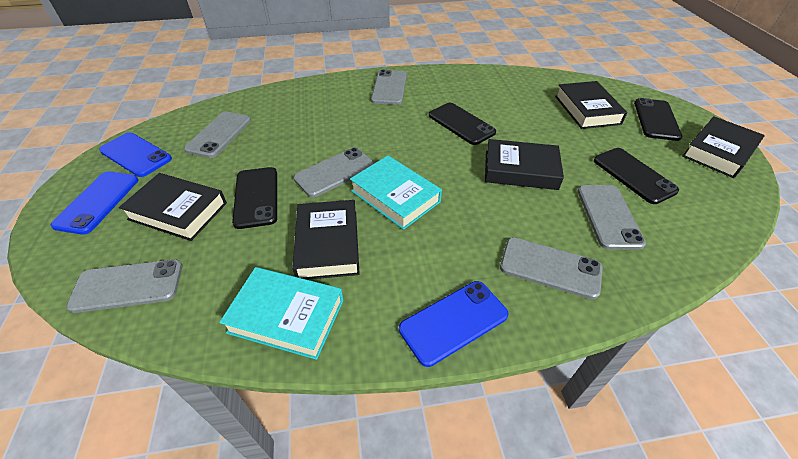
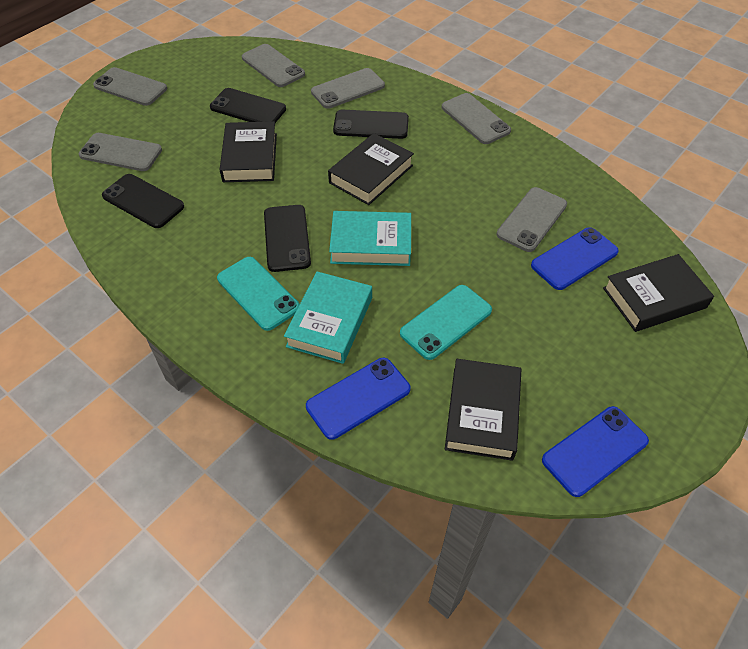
black book: 5 -> 4
turquoise phone: 0 -> 2

